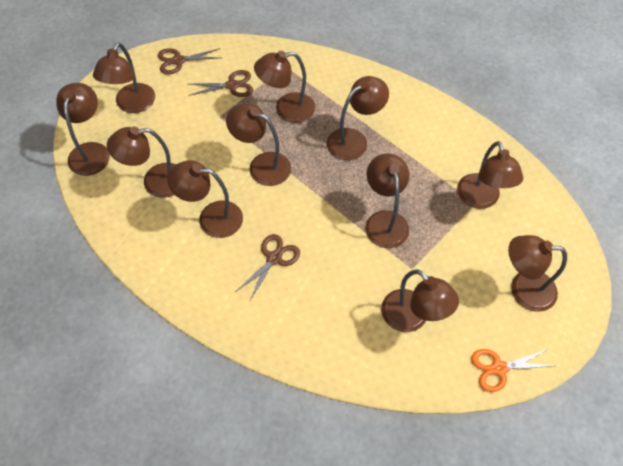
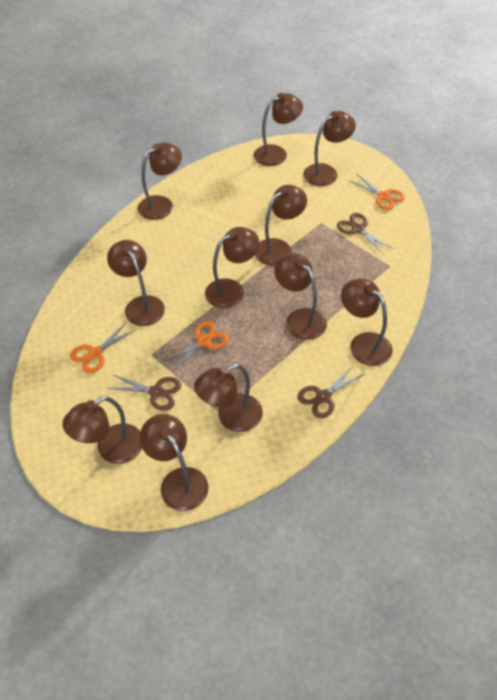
orange scissors: 1 -> 3

